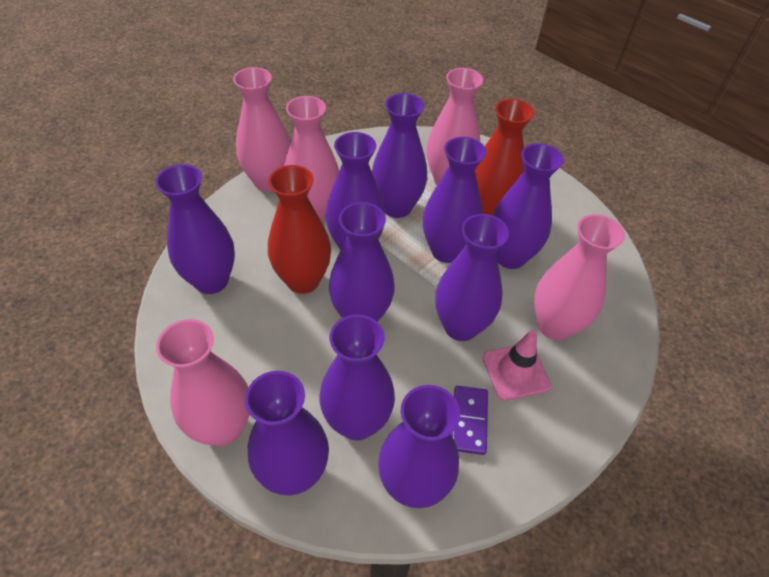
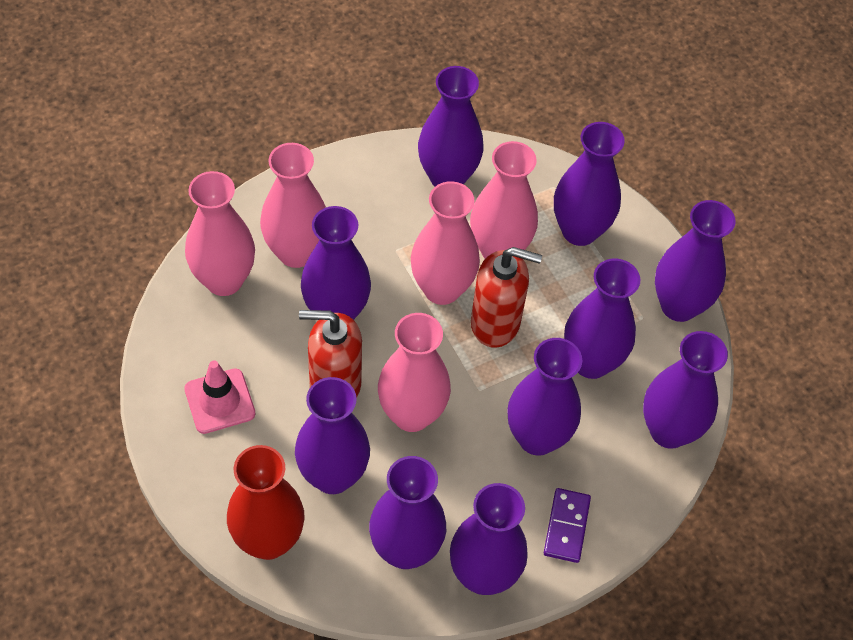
red soap dispenser: 0 -> 2
red vase: 2 -> 1

